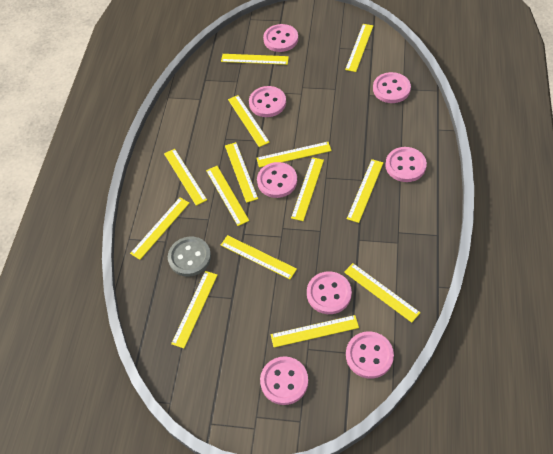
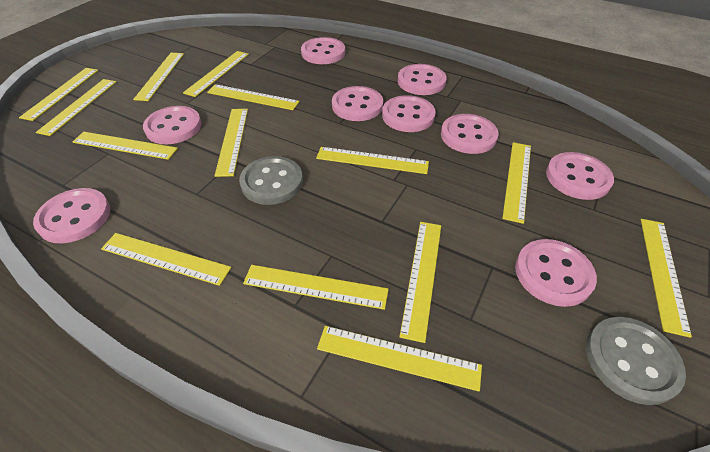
grey button: 1 -> 2
pink button: 8 -> 9

